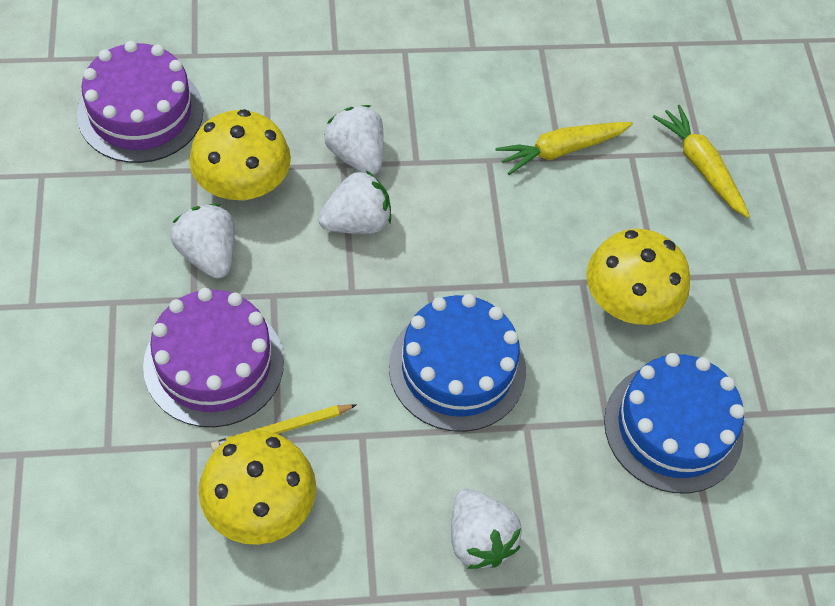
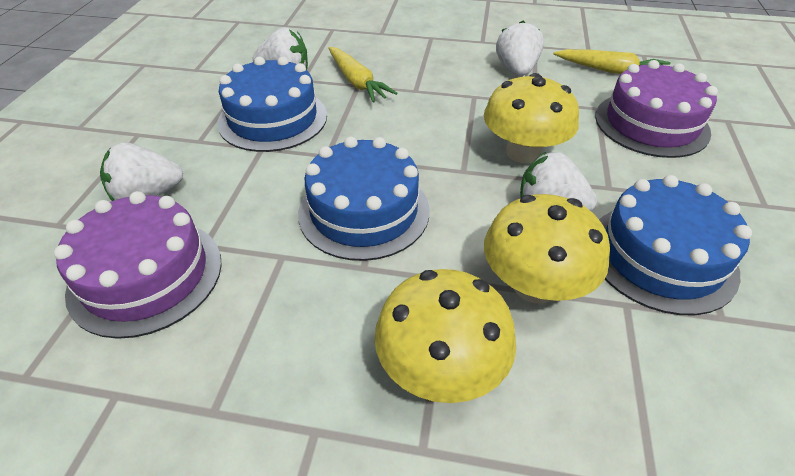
blue cake: 2 -> 3
yellow pencil: 1 -> 0

